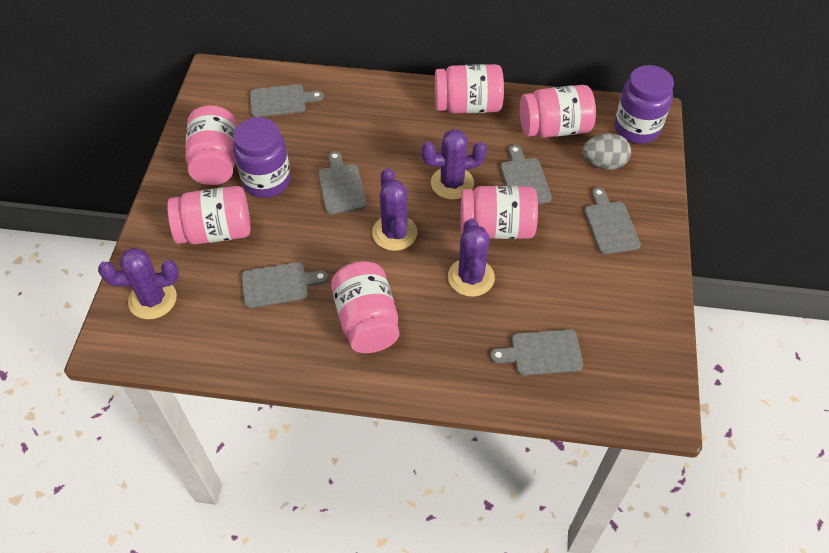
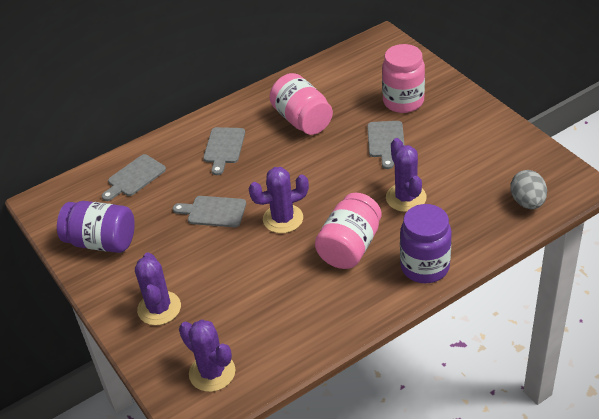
grey cutting board: 6 -> 4
pink jar: 6 -> 3

